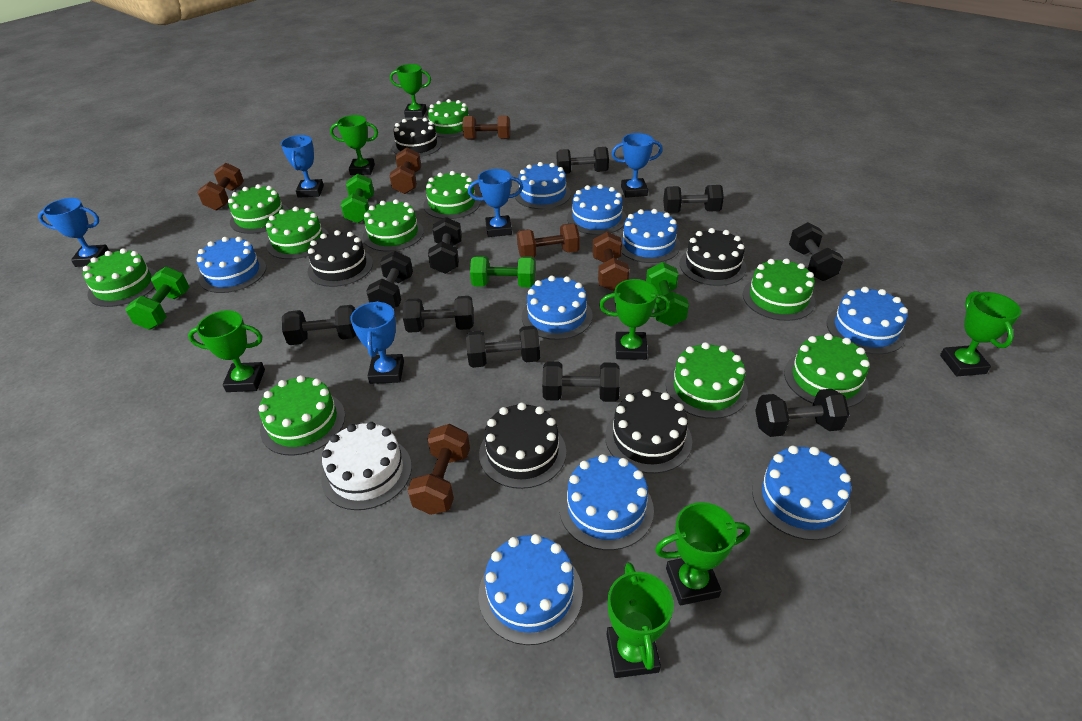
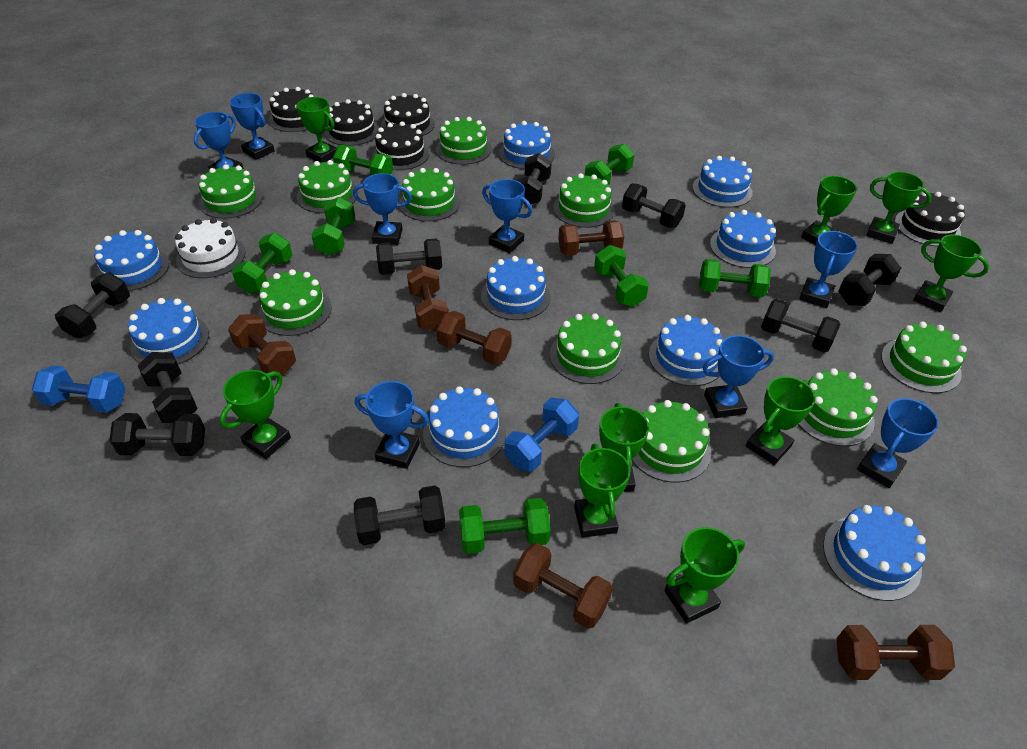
black dumbbell: 10 -> 9
blue dumbbell: 0 -> 2
blue trophy: 5 -> 8
green dumbbell: 4 -> 7
green trophy: 7 -> 9

